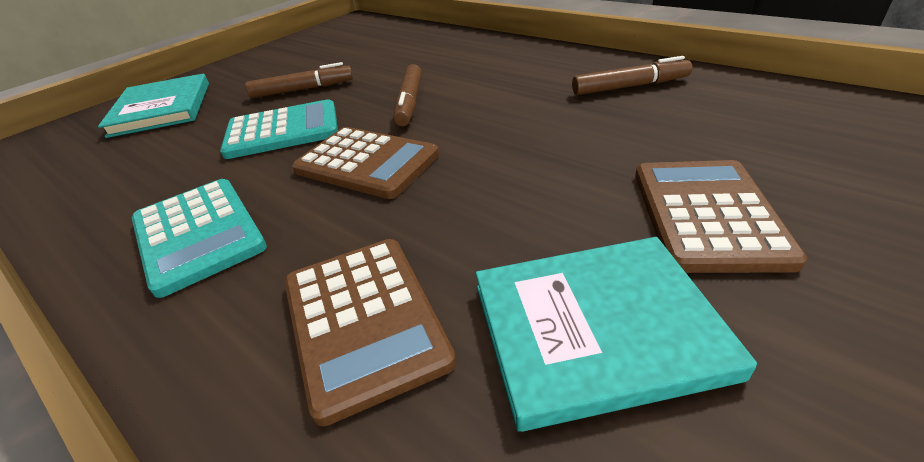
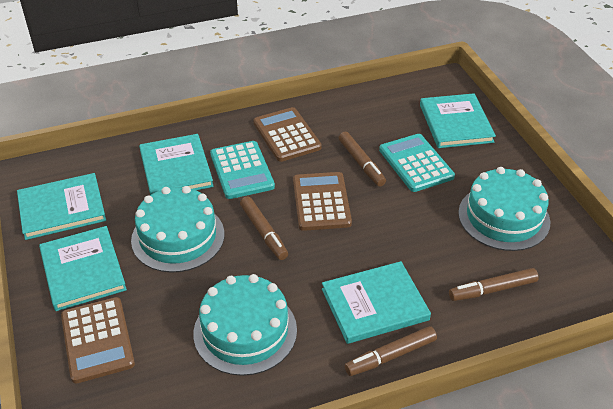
brown marker: 3 -> 4
turquoise book: 2 -> 5
turquoise cake: 0 -> 3

